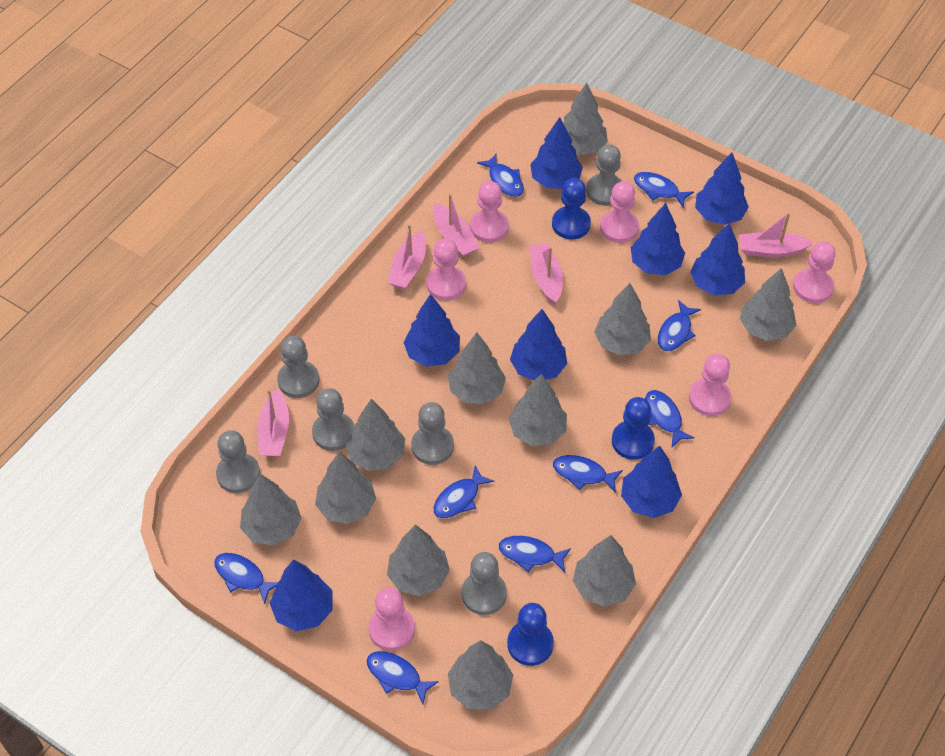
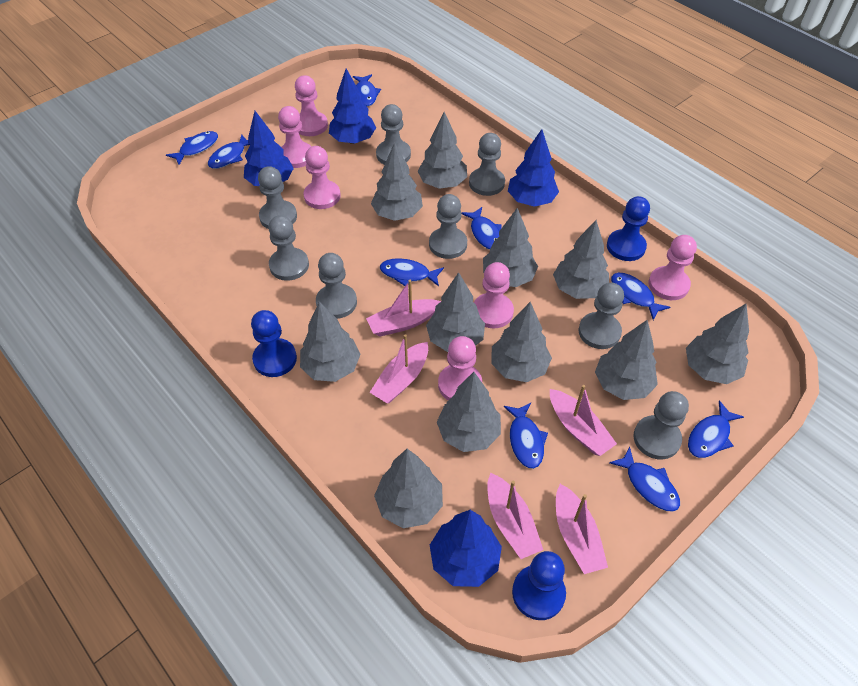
blue tree: 8 -> 4
grey pawn: 6 -> 8

